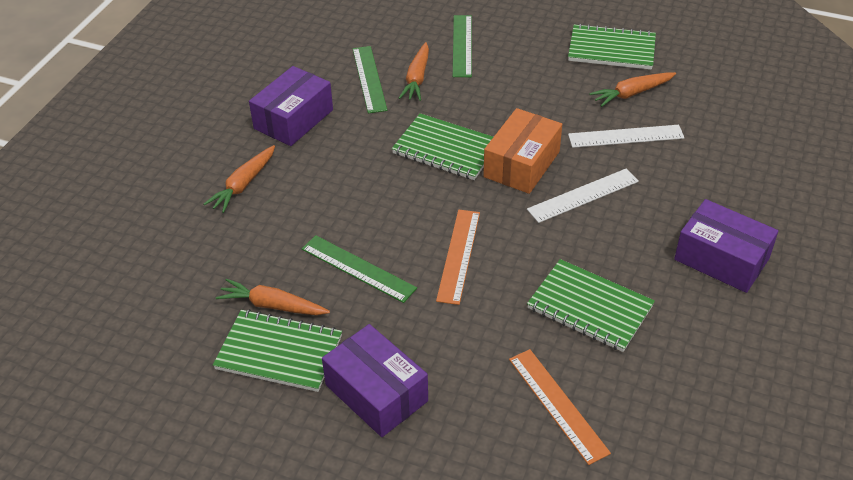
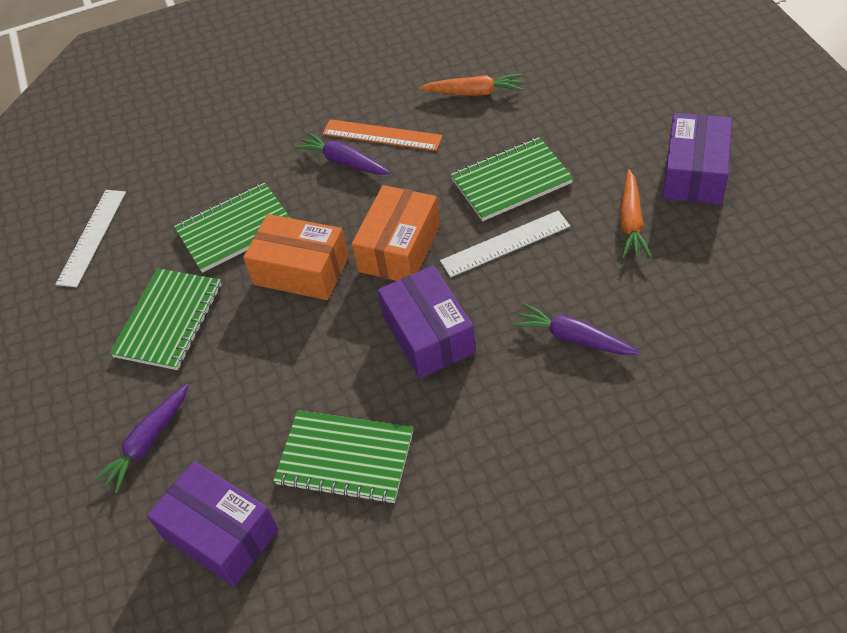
green ruler: 3 -> 0
orange box: 1 -> 2
orange carrot: 4 -> 2
orange ruler: 2 -> 1
purple carrot: 0 -> 3

